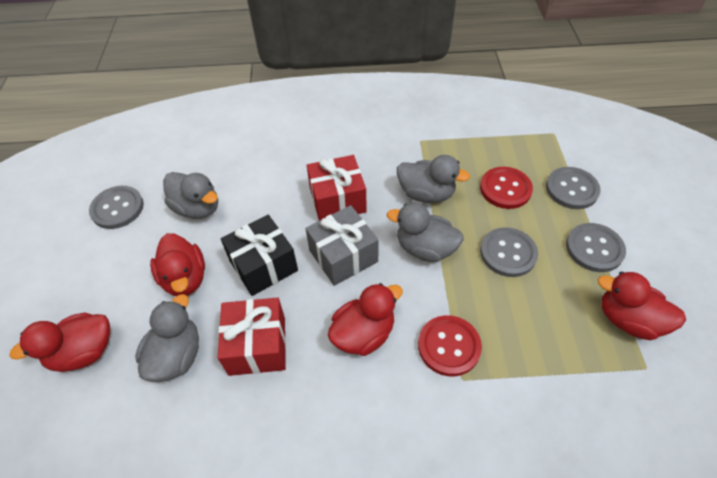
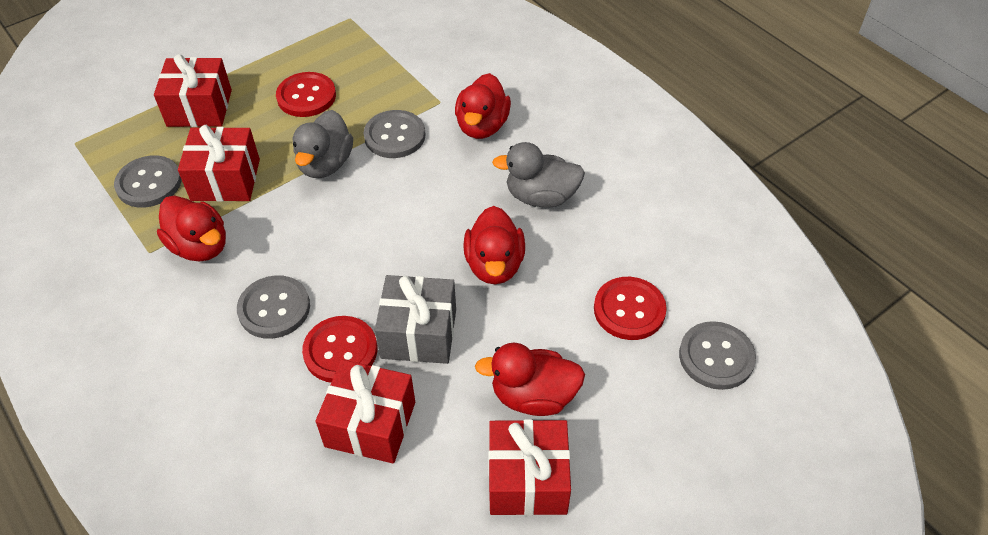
black gift: 1 -> 0
grey duck: 4 -> 2
red button: 2 -> 3
red gift: 2 -> 4

